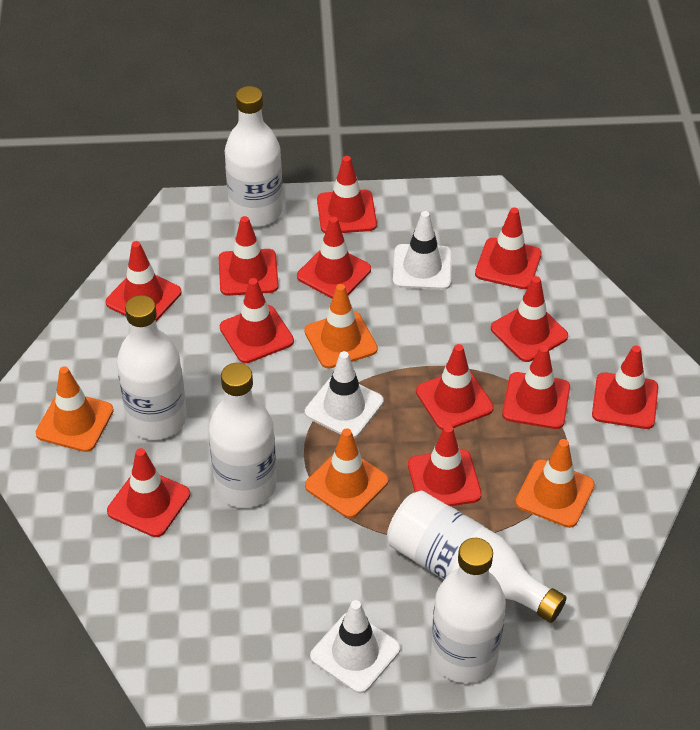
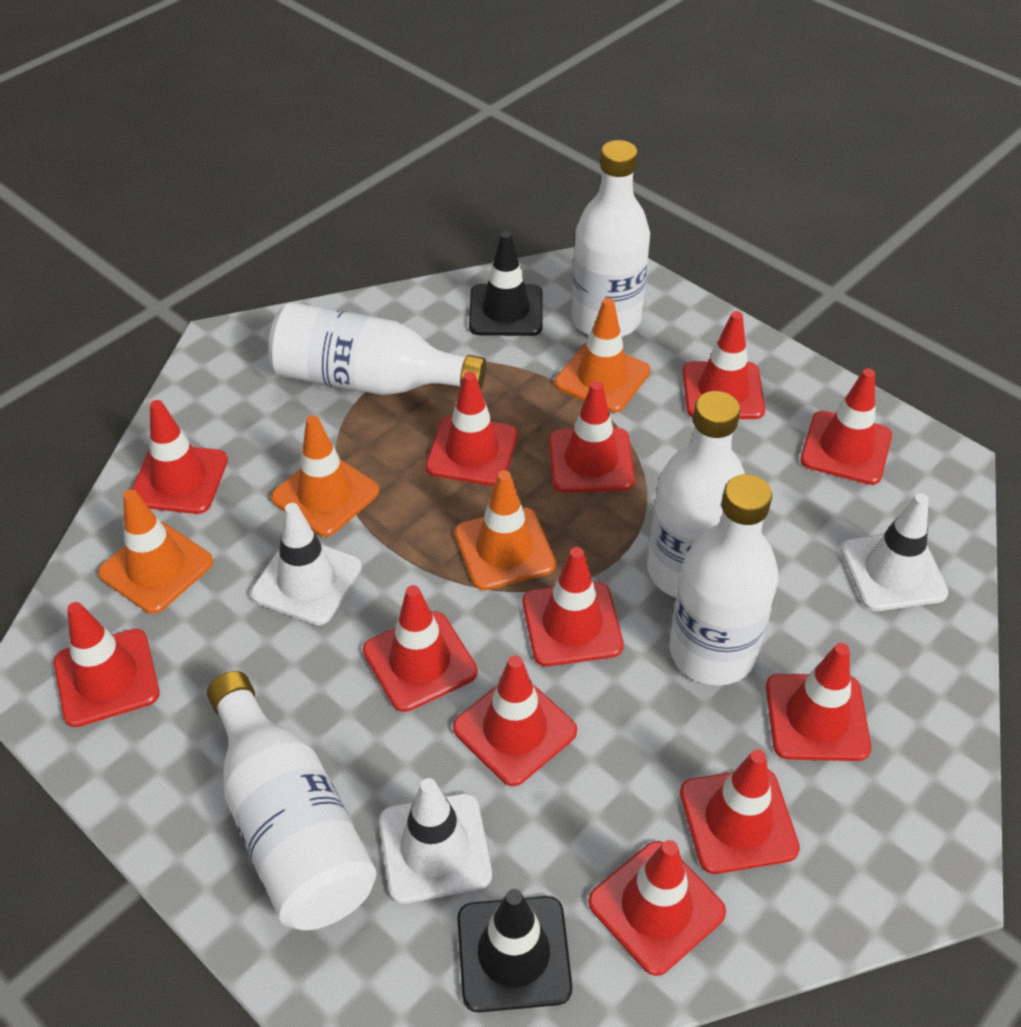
black traffic cone: 0 -> 2

